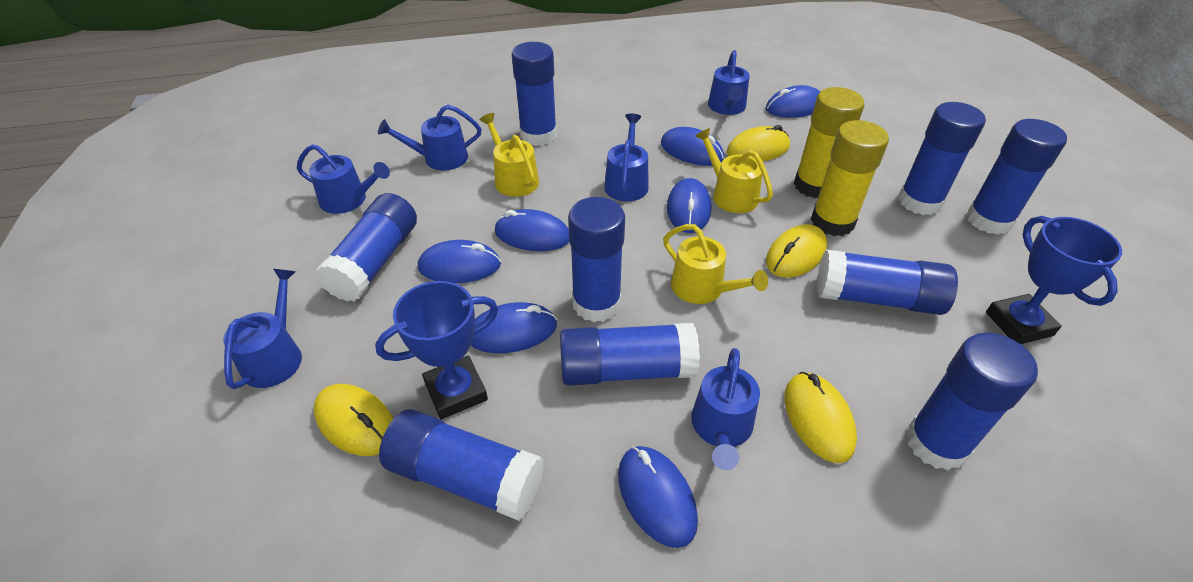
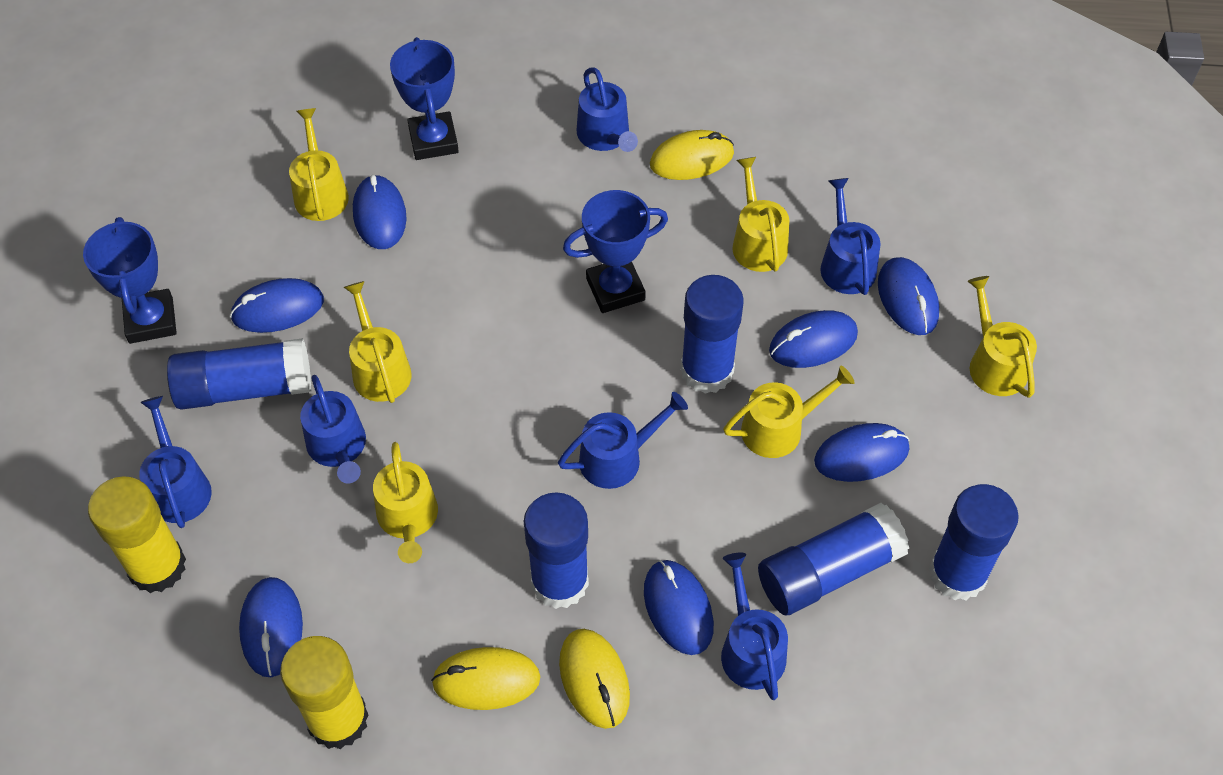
blue glue stick: 9 -> 5
blue trophy: 2 -> 3
yellow mouse: 4 -> 3
yellow watering can: 3 -> 6

